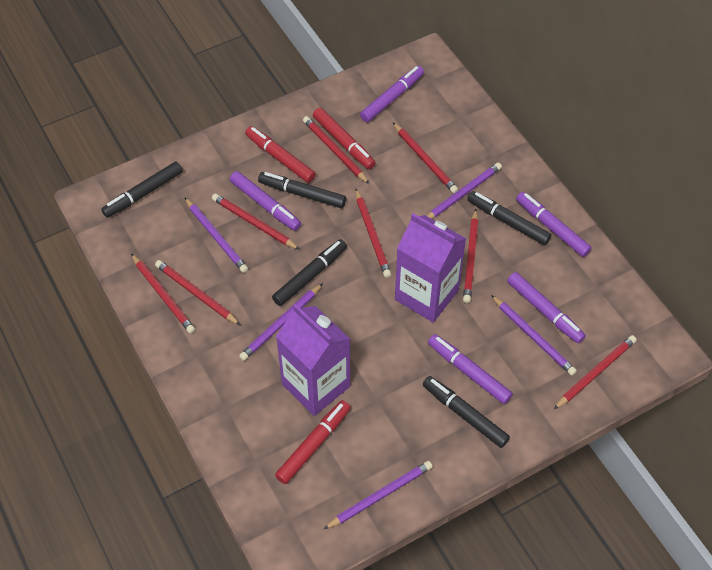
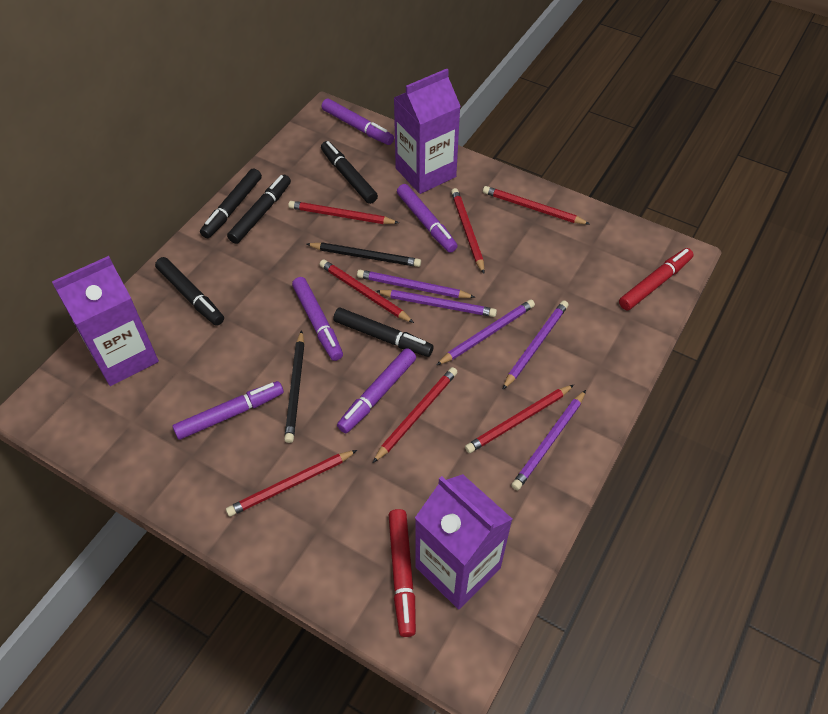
black pencil: 0 -> 2
purple carton: 2 -> 3
red marker: 3 -> 2
red pencil: 8 -> 7

